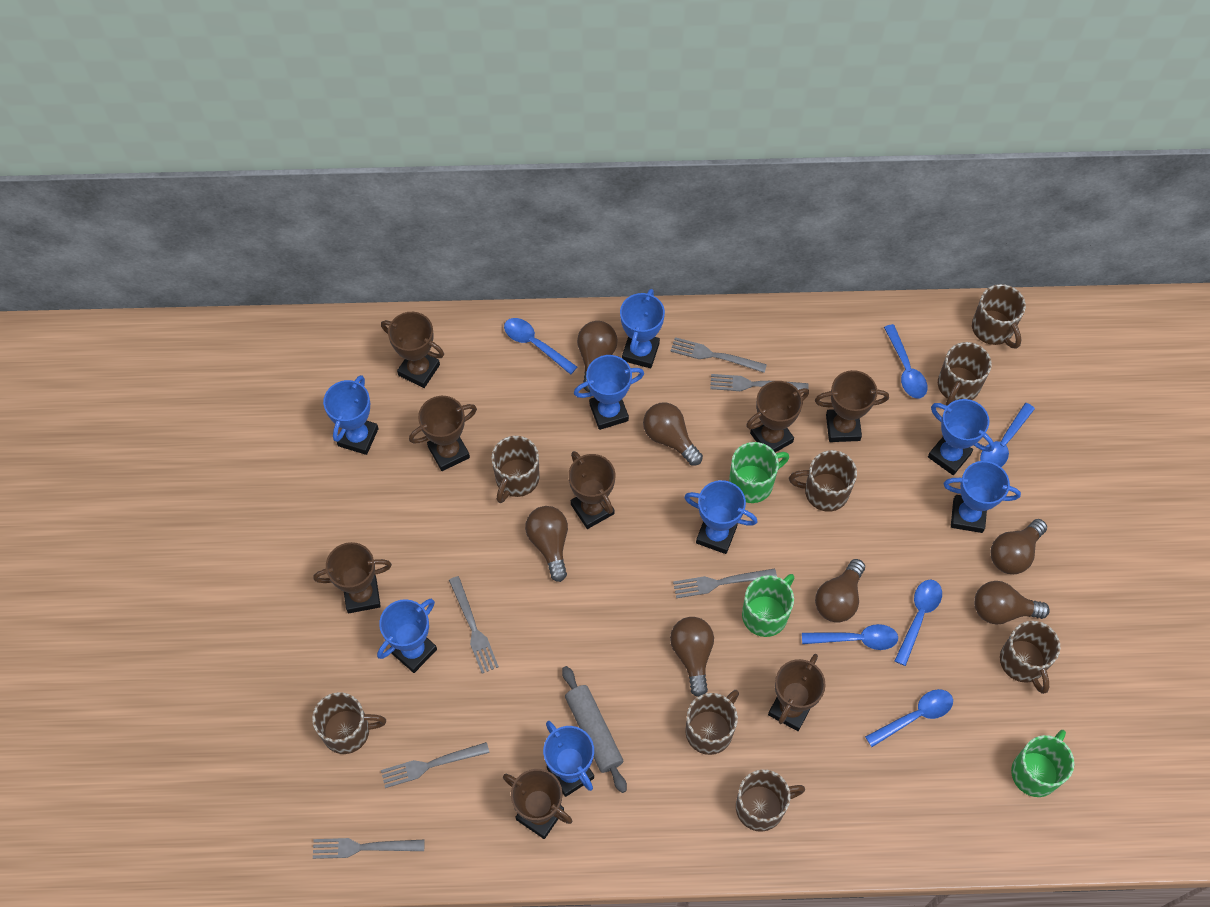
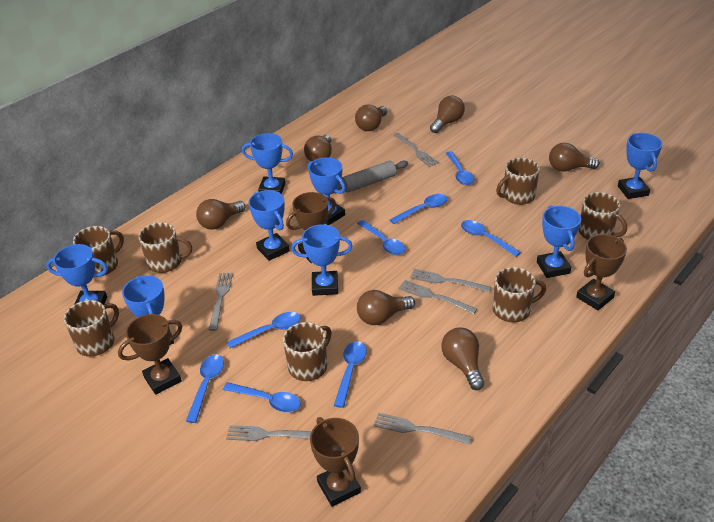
blue spoon: 6 -> 8
brown mug: 8 -> 7
brown trophy: 8 -> 4
green mug: 3 -> 0

